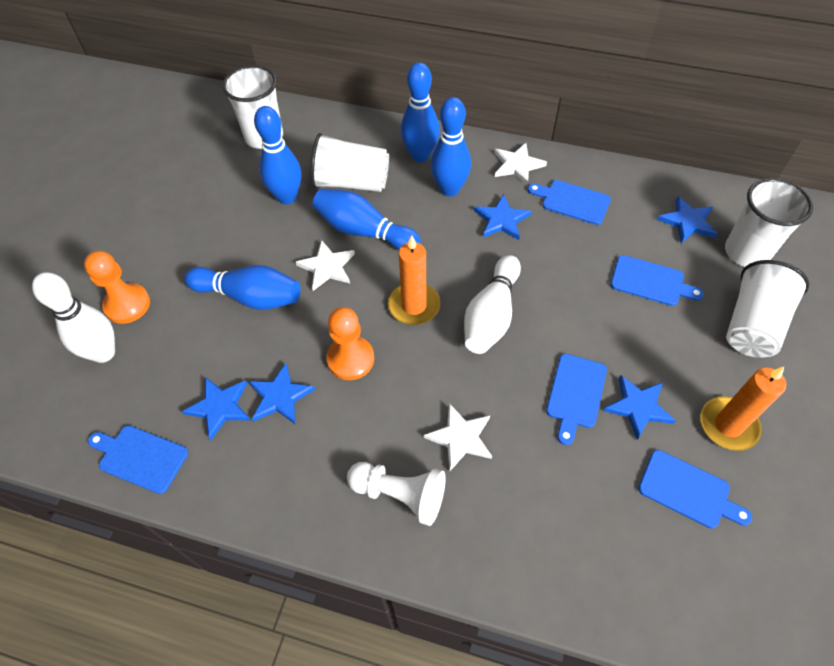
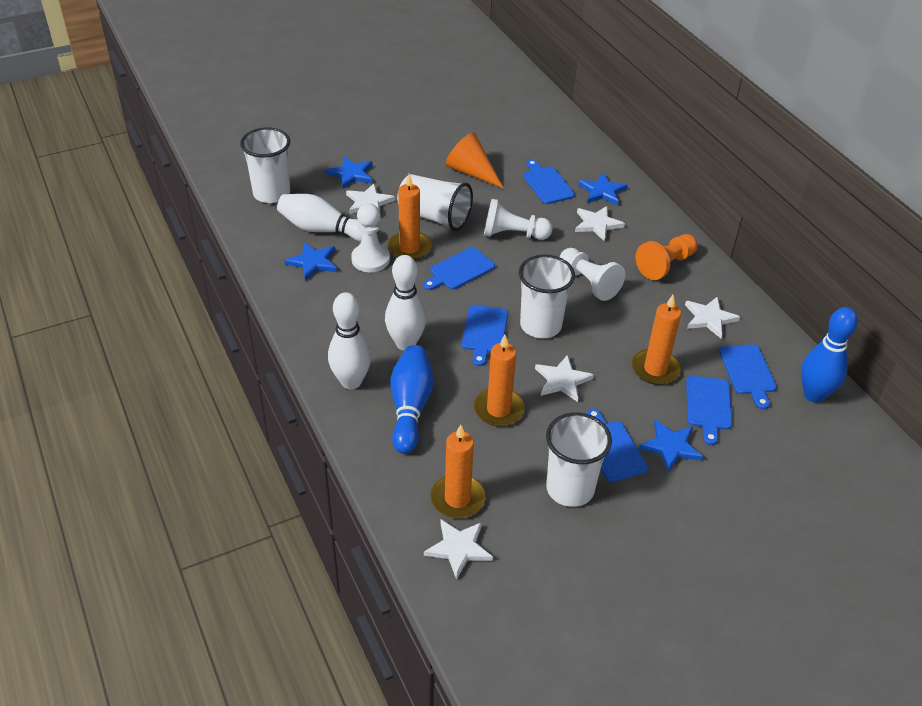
blue bowling pin: 5 -> 2
blue cutting board: 5 -> 6
blue star: 5 -> 4
orange candle: 2 -> 4
orange cone: 0 -> 1
orange pawn: 2 -> 1
white bowling pin: 2 -> 3
white pawn: 1 -> 3
white star: 3 -> 5

